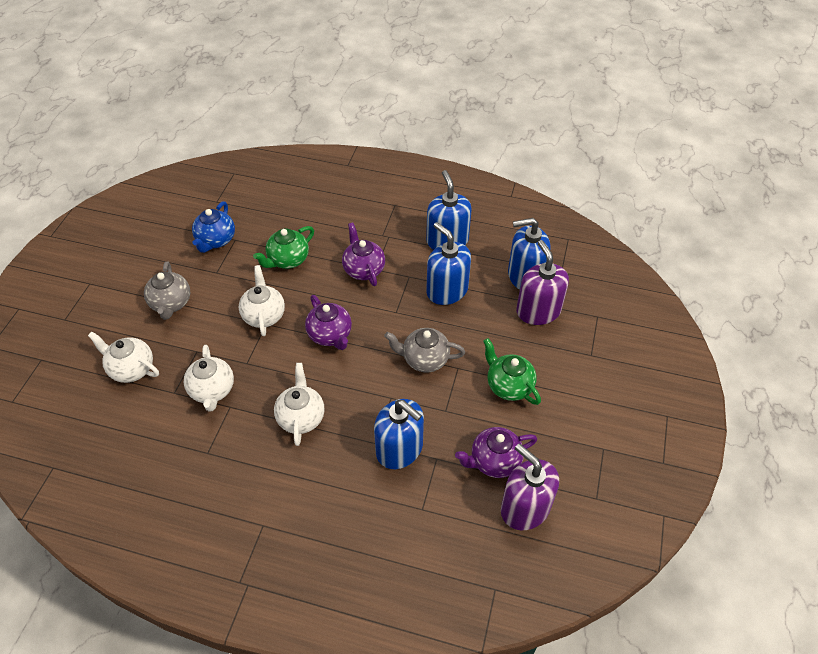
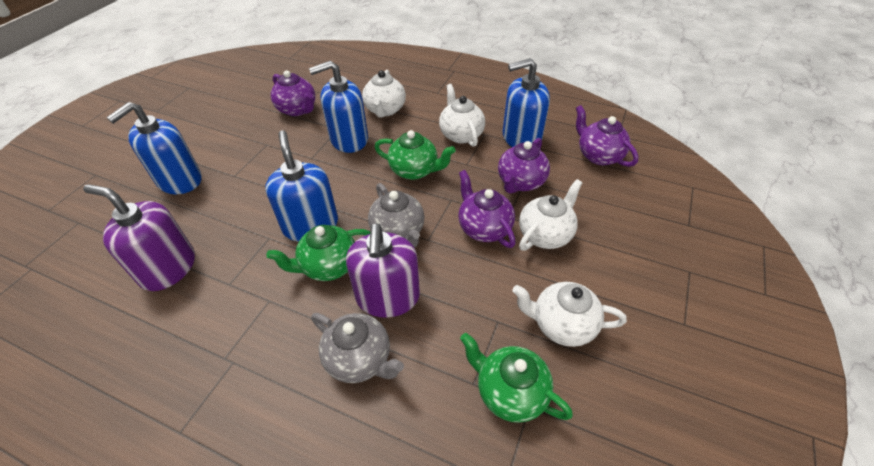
blue teapot: 1 -> 0
green teapot: 2 -> 3
purple teapot: 3 -> 4

